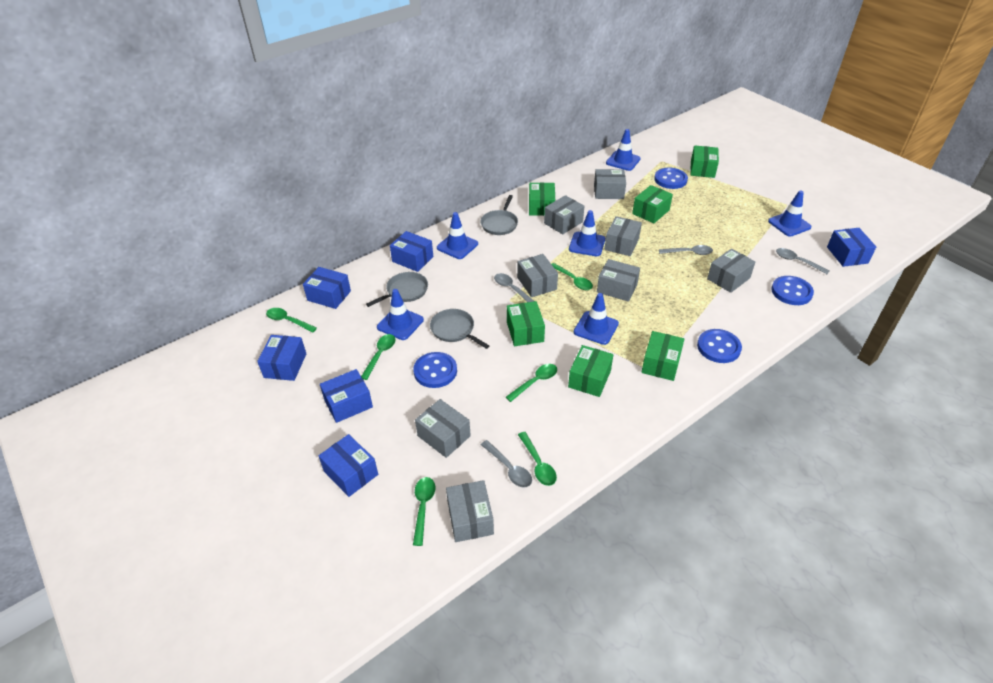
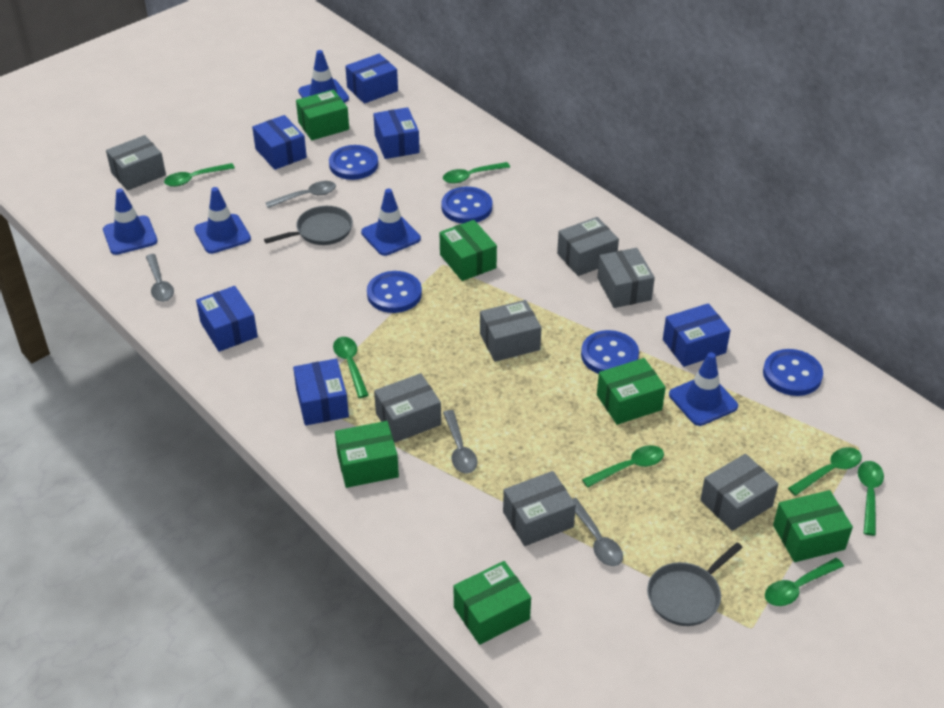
blue button: 4 -> 5
blue traffic cone: 6 -> 5
green spoon: 6 -> 7
grey box: 8 -> 7
grey pan: 3 -> 2

